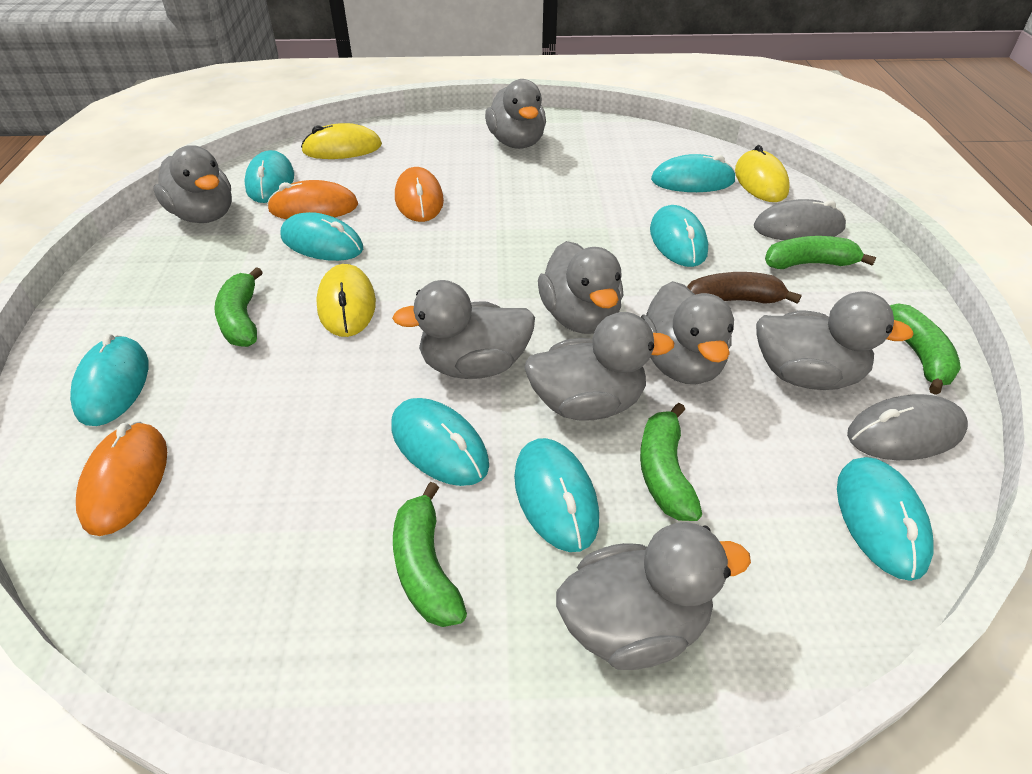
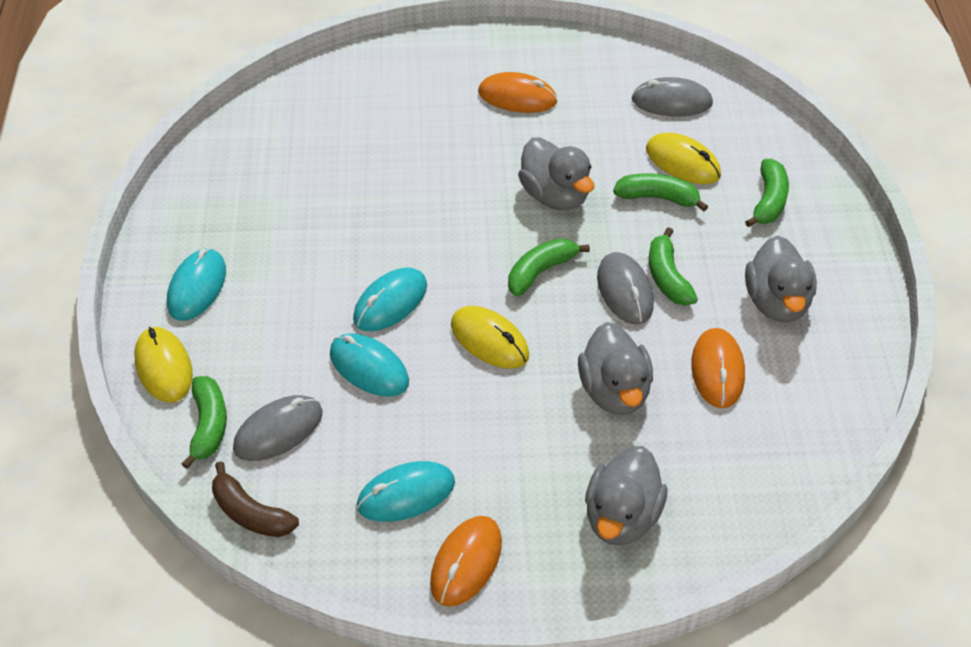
grey duck: 8 -> 4
grey mouse: 2 -> 3
turquoise mouse: 8 -> 4

